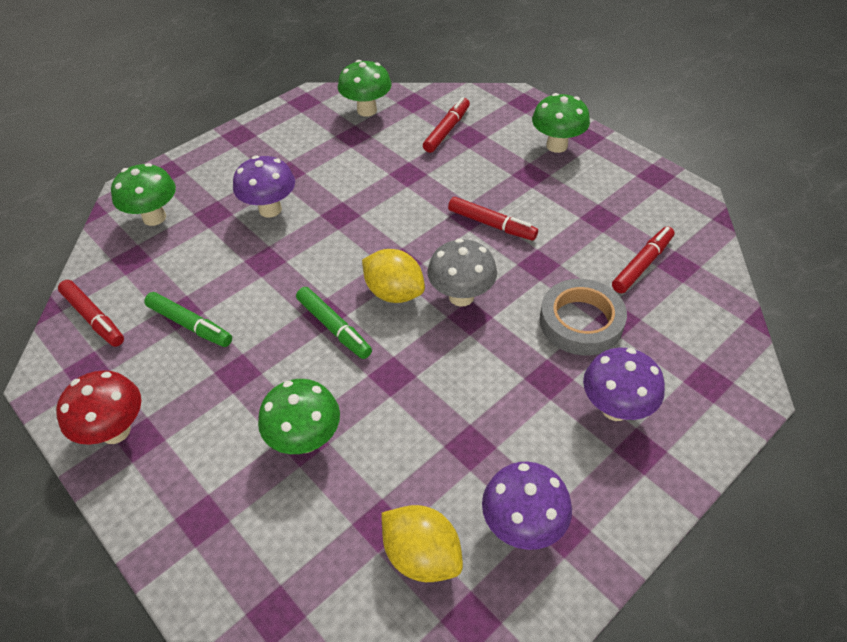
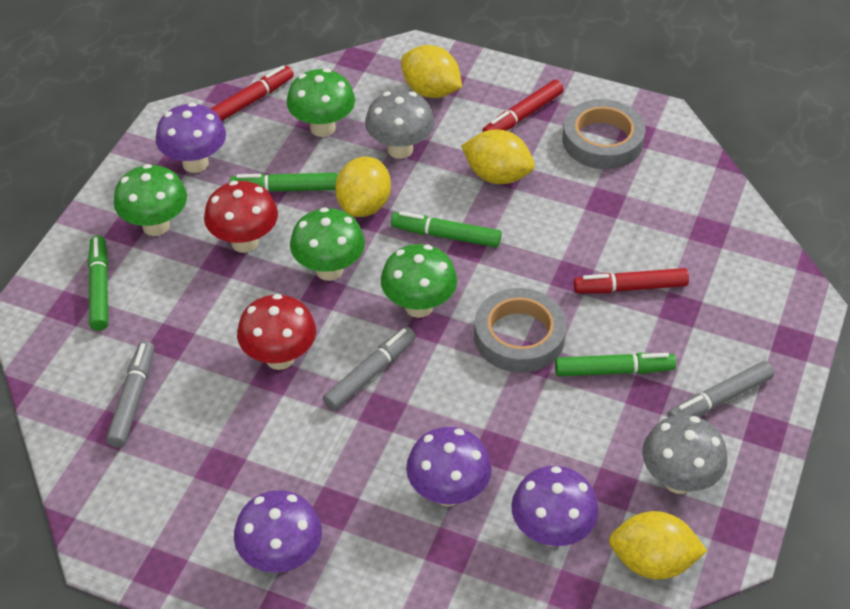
green marker: 2 -> 4
grey marker: 0 -> 3
grey mushroom: 1 -> 2
grey tape: 1 -> 2
purple mushroom: 3 -> 4
red marker: 4 -> 3
red mushroom: 1 -> 2
yellow lemon: 2 -> 4

